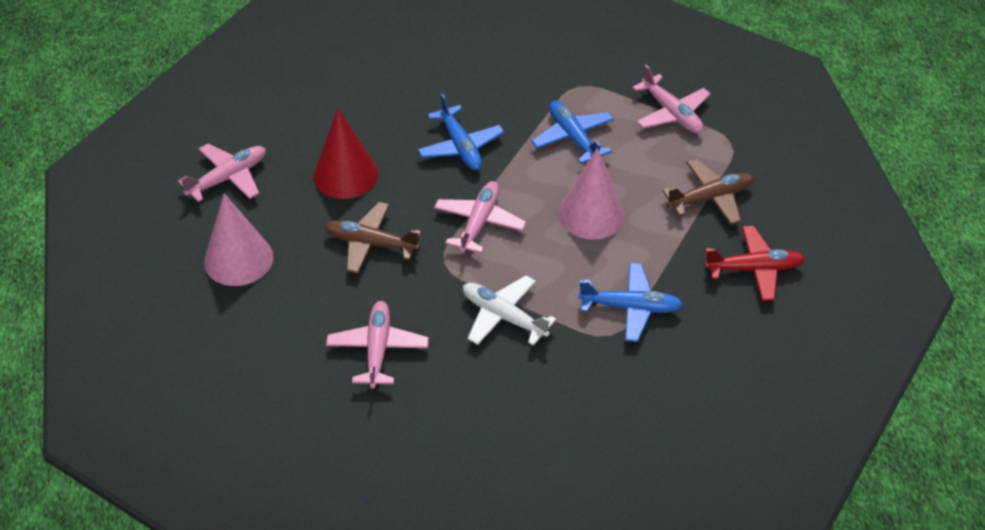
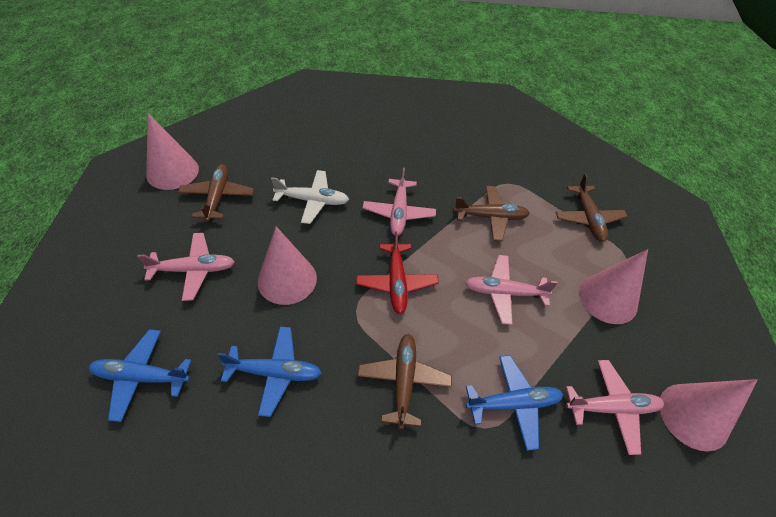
brown plane: 2 -> 4
pink cone: 2 -> 4
red cone: 1 -> 0

